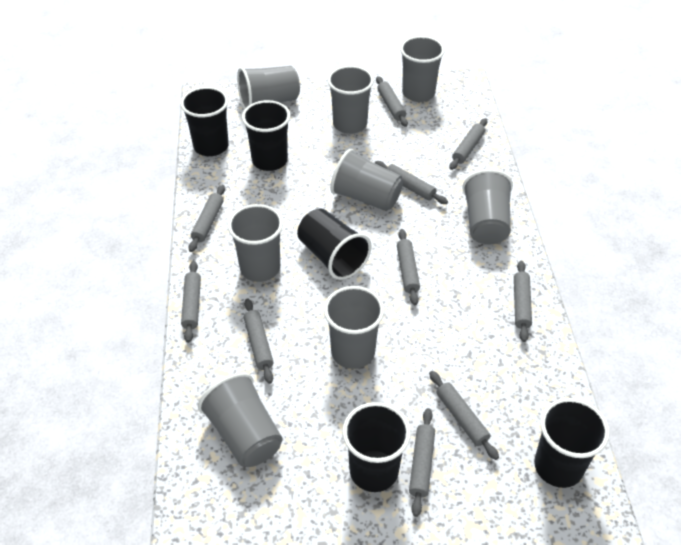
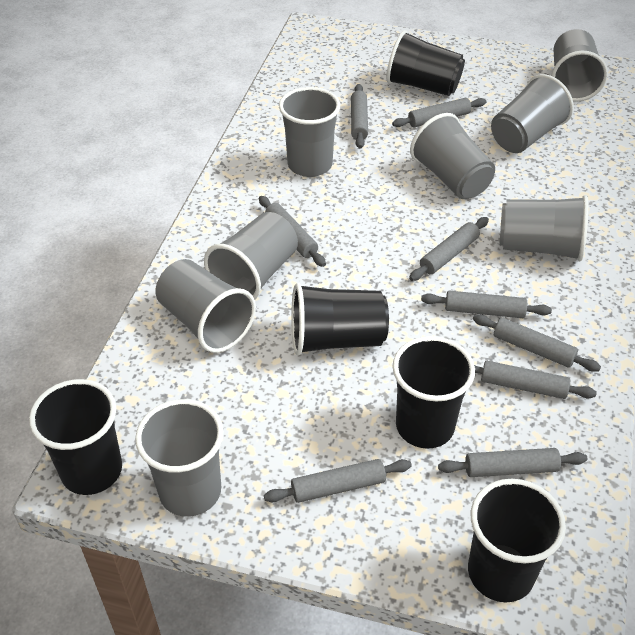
grey rolling pin: 10 -> 9

